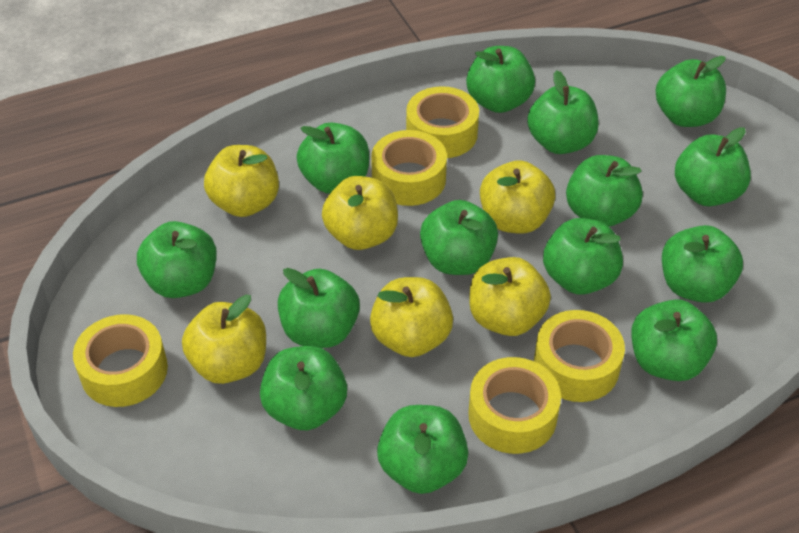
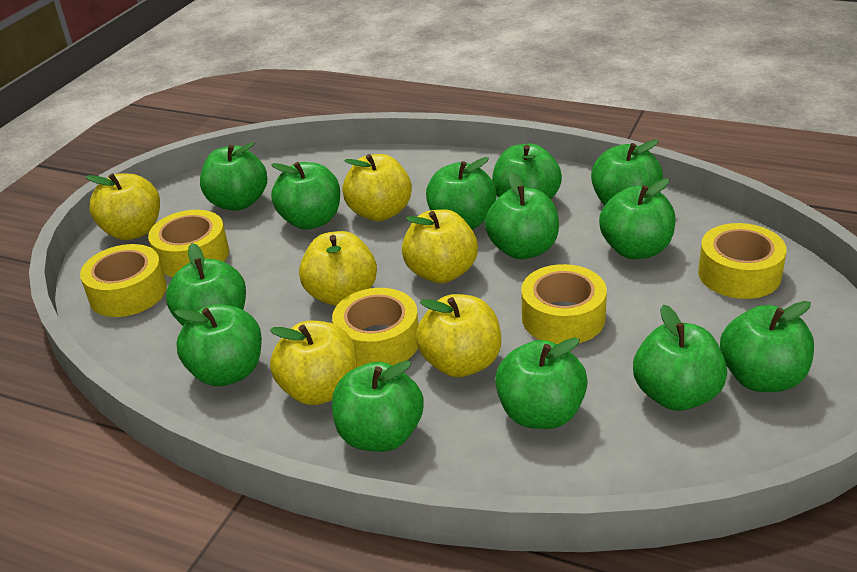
green apple: 14 -> 13

